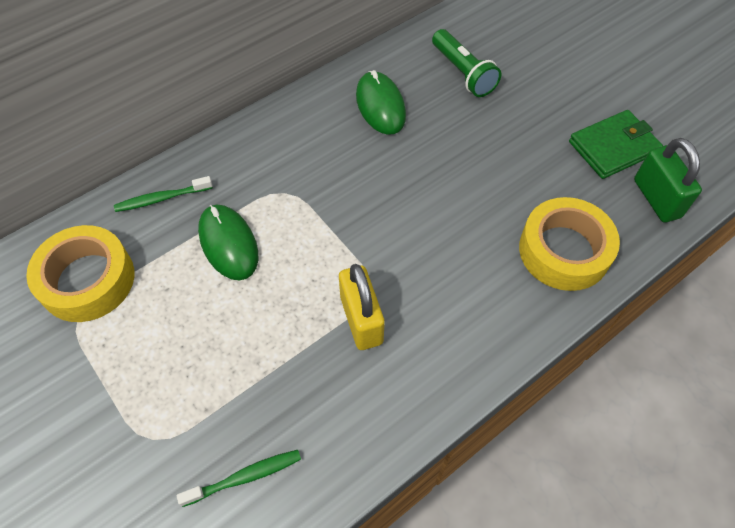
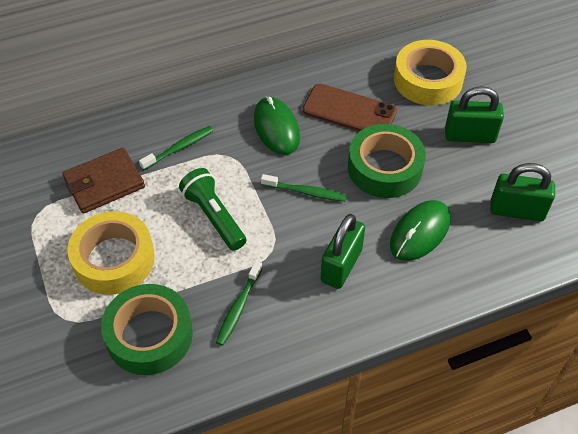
brown phone: 0 -> 1
brown wallet: 0 -> 1
green padlock: 1 -> 3
green tape: 0 -> 2
green toothbrush: 2 -> 3
green wallet: 1 -> 0
yellow padlock: 1 -> 0

